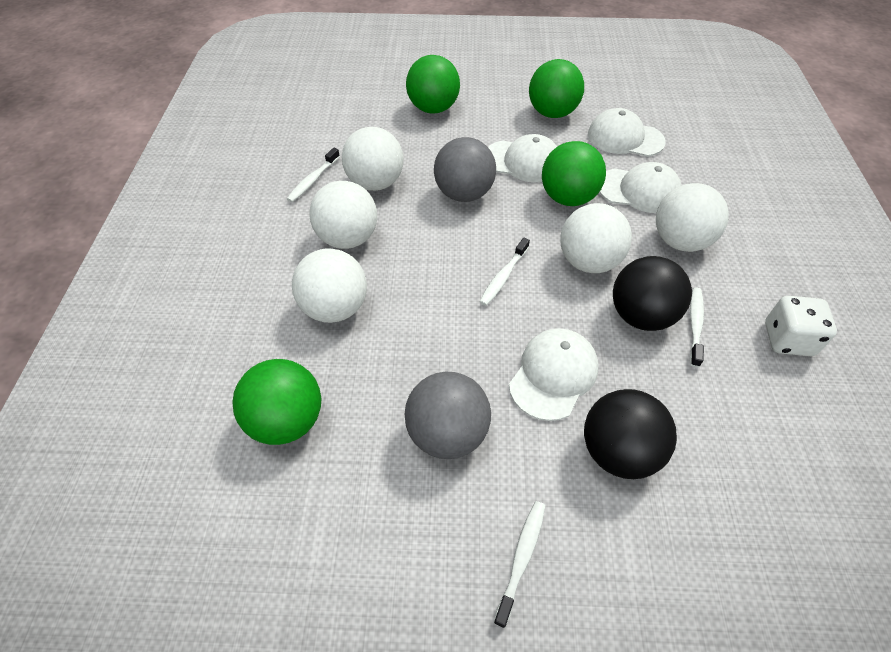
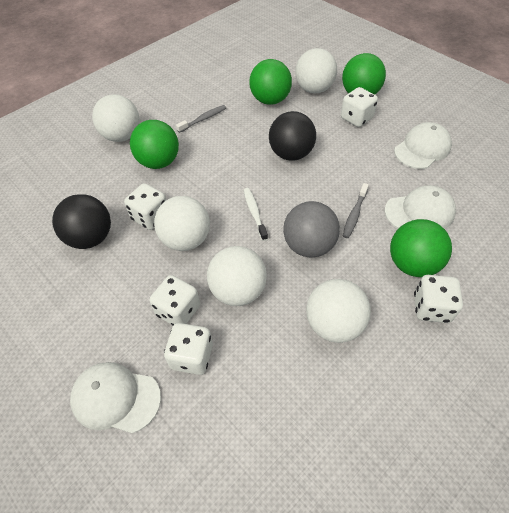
grey ball: 2 -> 1
grey toothbrush: 0 -> 2
white cap: 4 -> 3
white dice: 1 -> 5
white toothbrush: 4 -> 1

